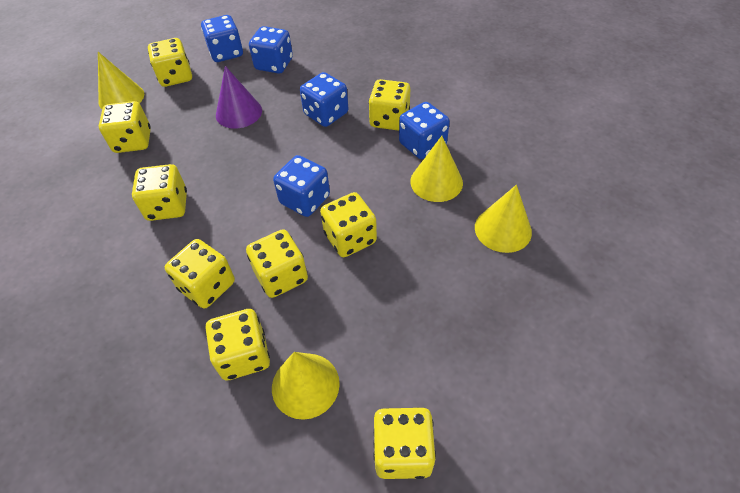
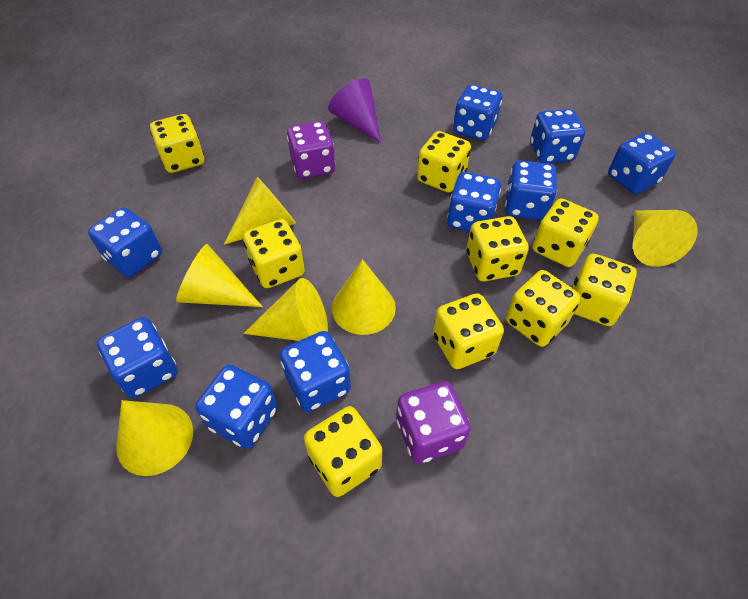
blue dice: 5 -> 9
purple dice: 0 -> 2
yellow cone: 4 -> 6

